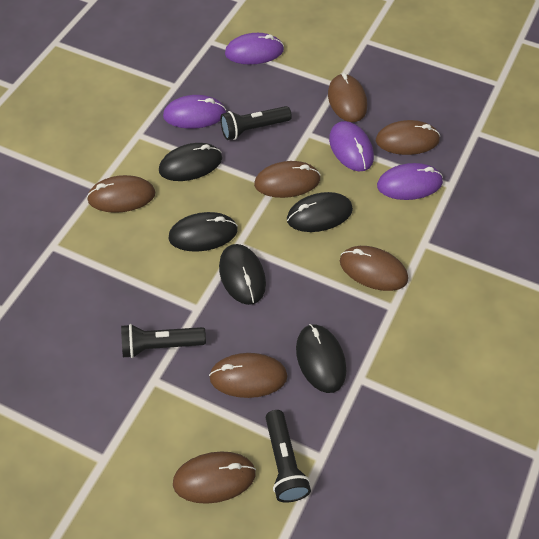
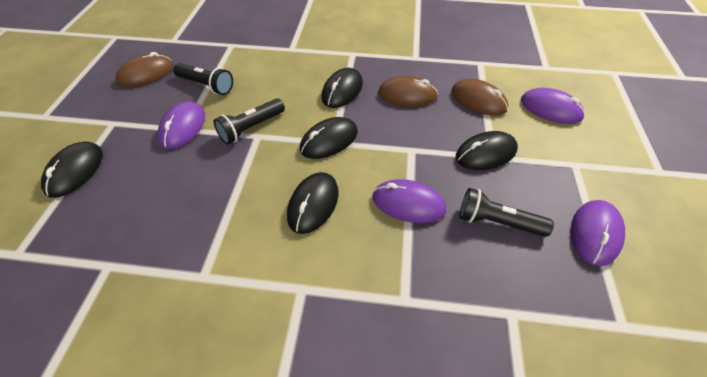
brown mouse: 7 -> 3

